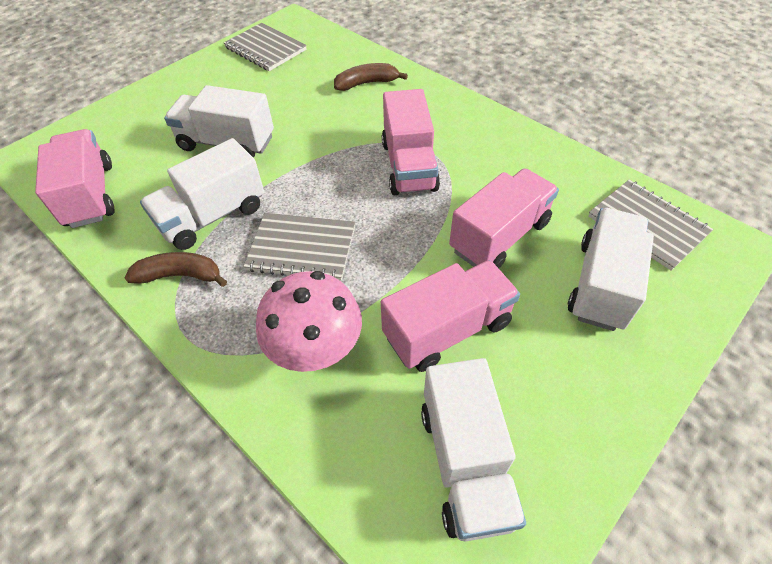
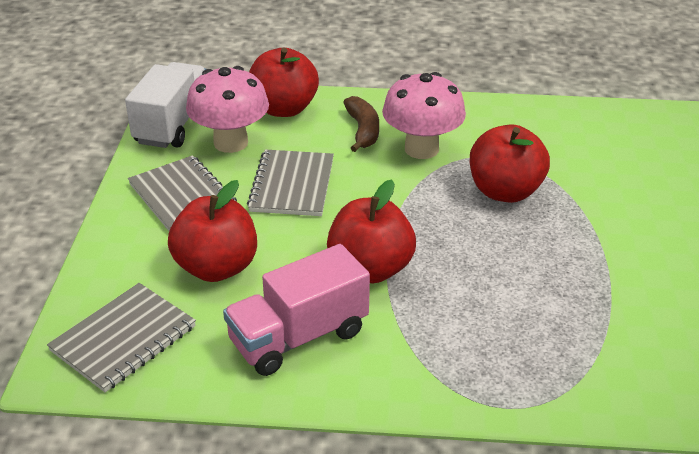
brown banana: 2 -> 1
pink mushroom: 1 -> 2
pink truck: 4 -> 1
red apple: 0 -> 4
white truck: 4 -> 1

